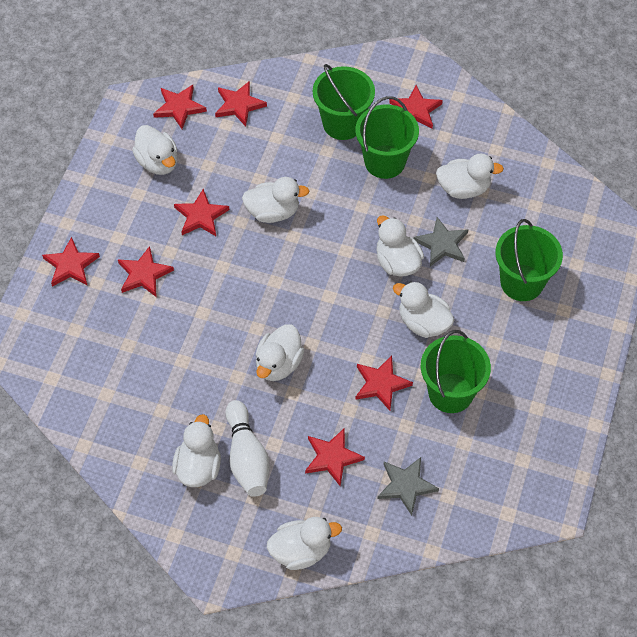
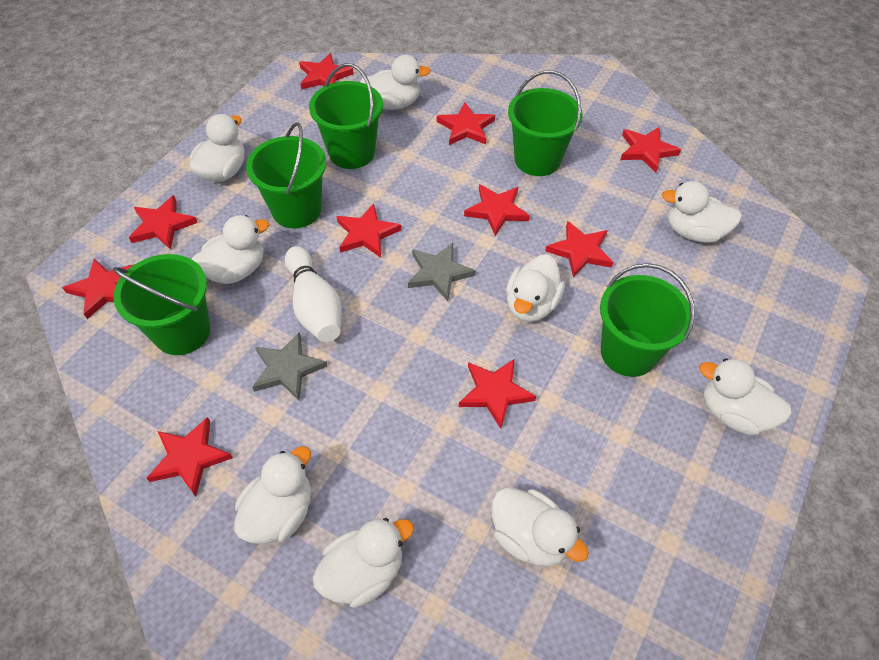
green bucket: 4 -> 5
red star: 8 -> 10
white duck: 8 -> 9

